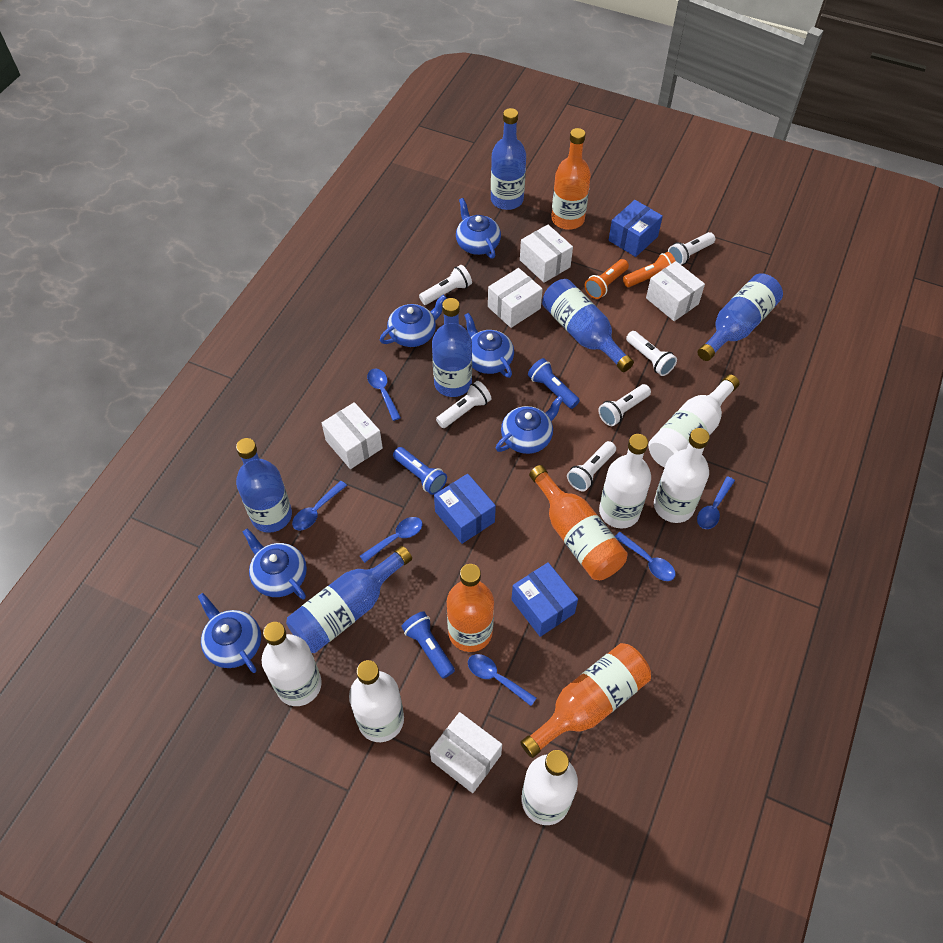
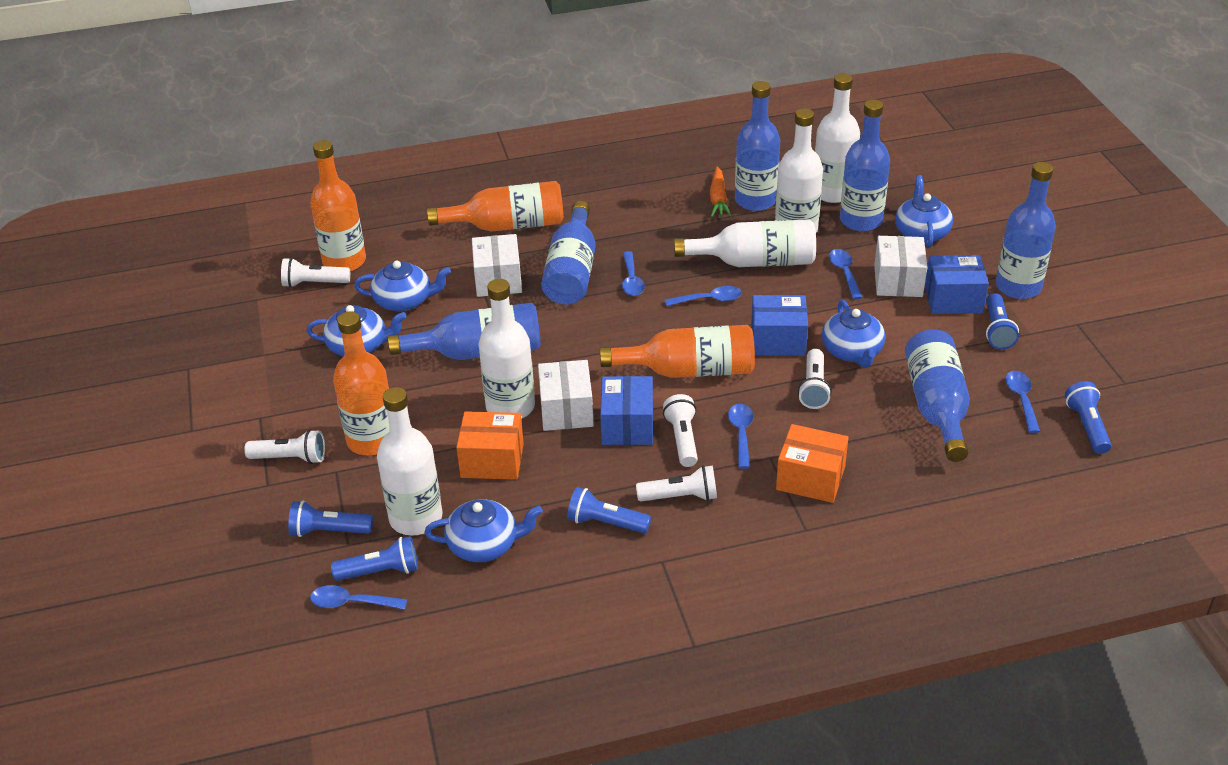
blue flashlight: 3 -> 5
blue teapot: 6 -> 5
orange box: 0 -> 2
orange carrot: 0 -> 1
orange flashlight: 2 -> 0
white bottle: 6 -> 5
white box: 5 -> 3
white flashlight: 6 -> 5

